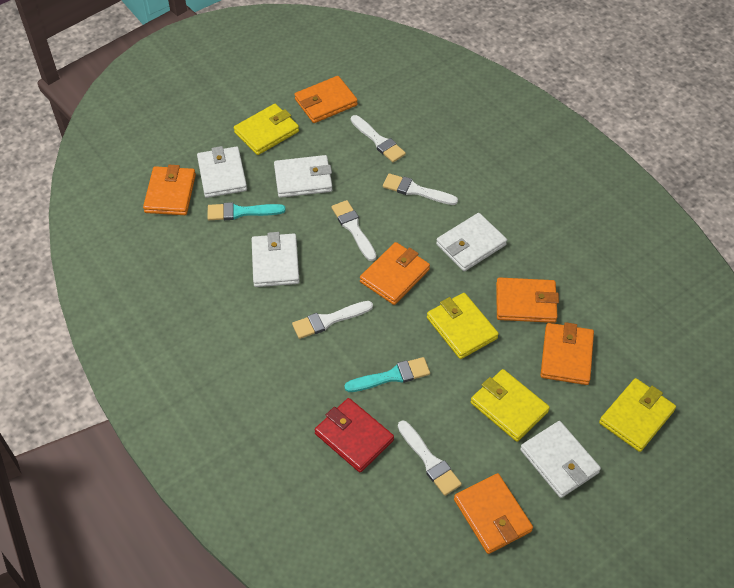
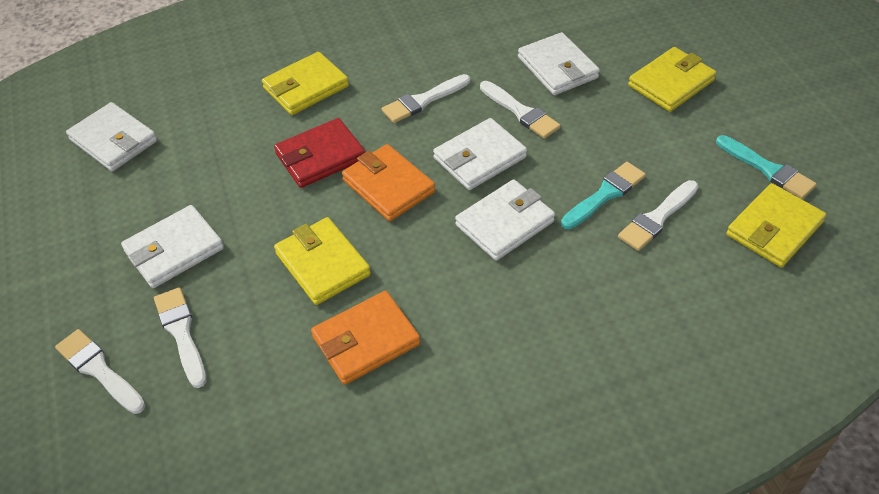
orange wallet: 6 -> 2

